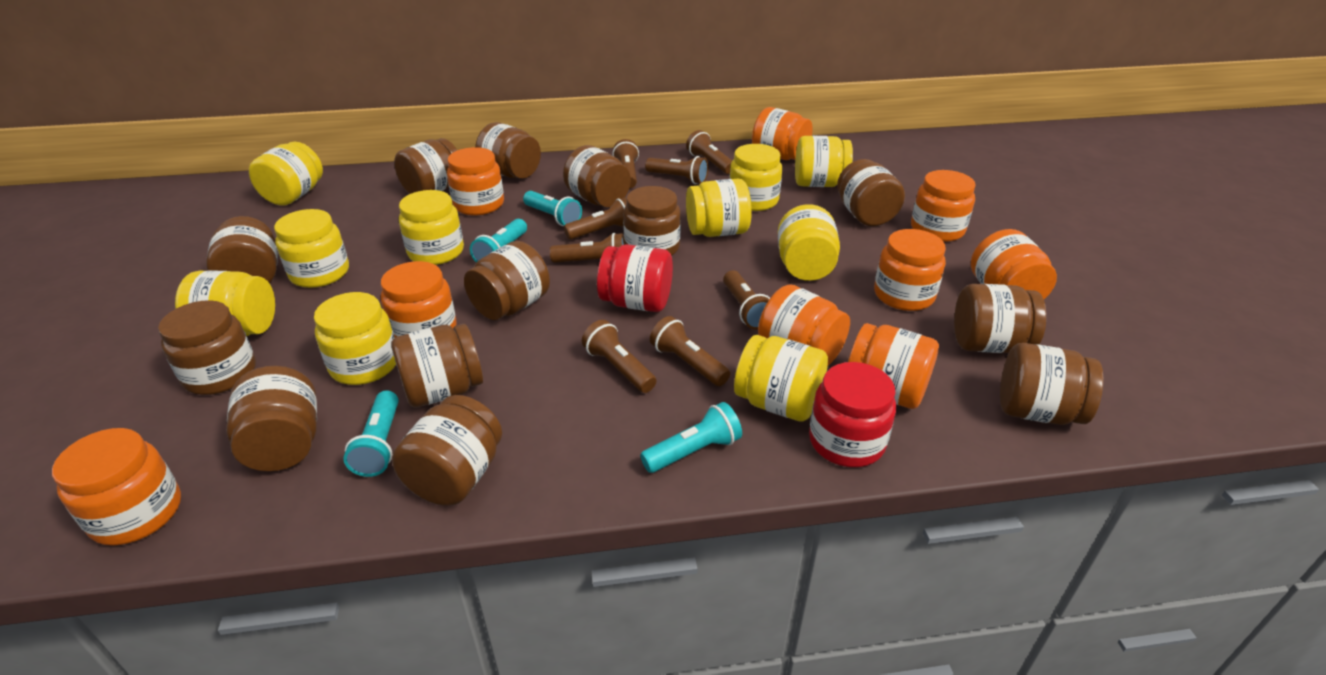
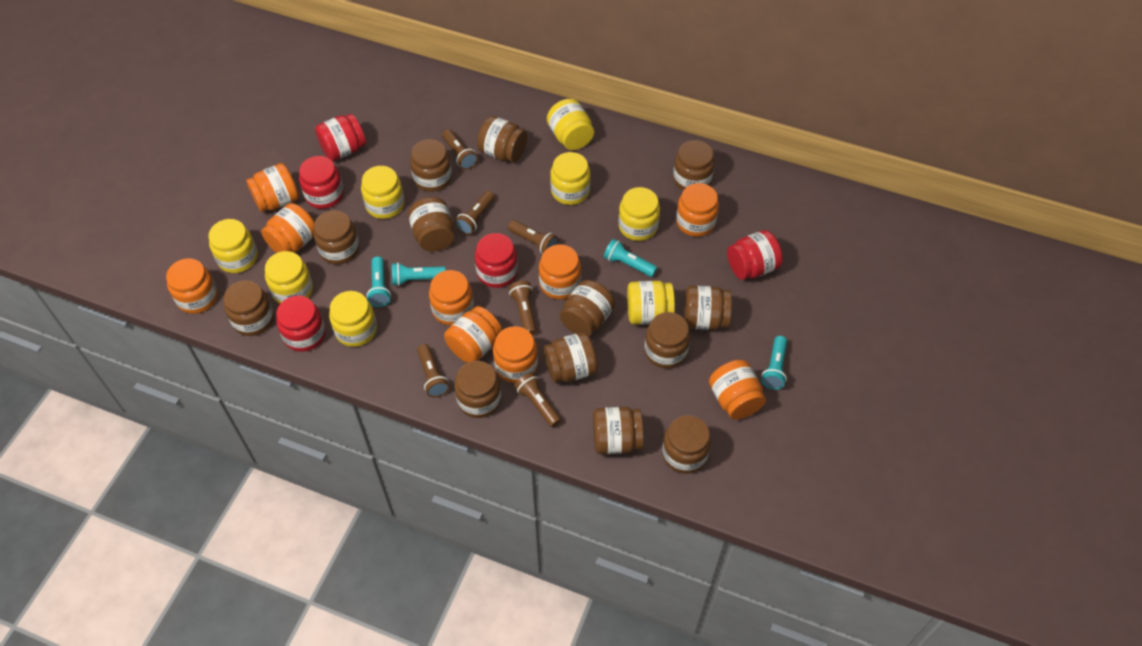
brown flashlight: 8 -> 6
red jar: 2 -> 5
yellow jar: 10 -> 8

